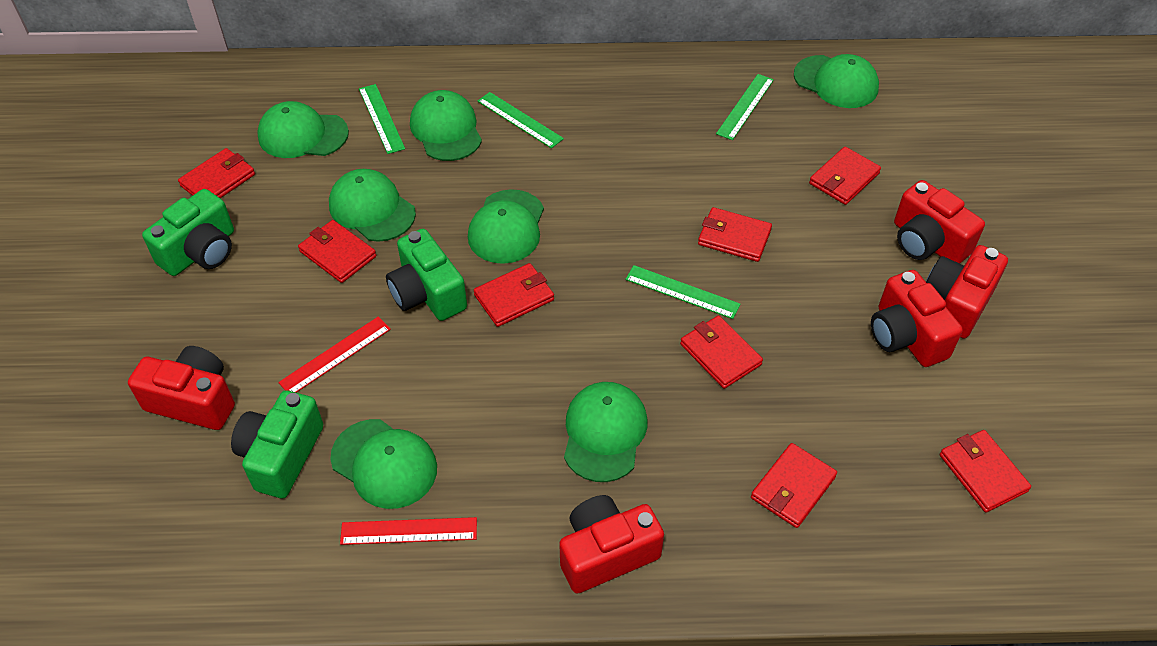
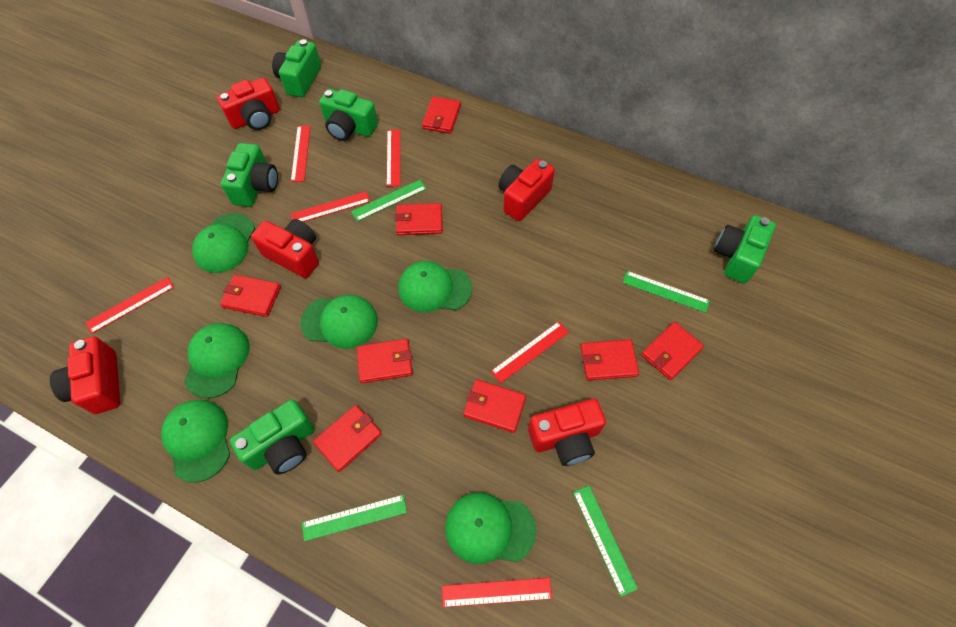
green camera: 3 -> 5
green cap: 7 -> 6
red ruler: 2 -> 6

